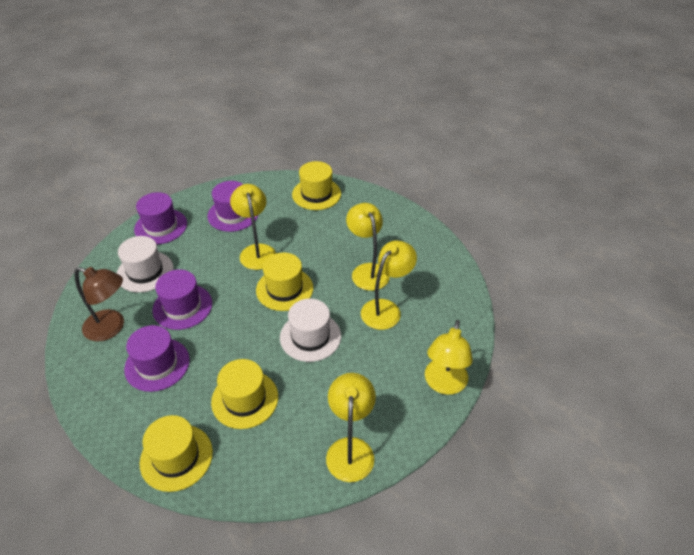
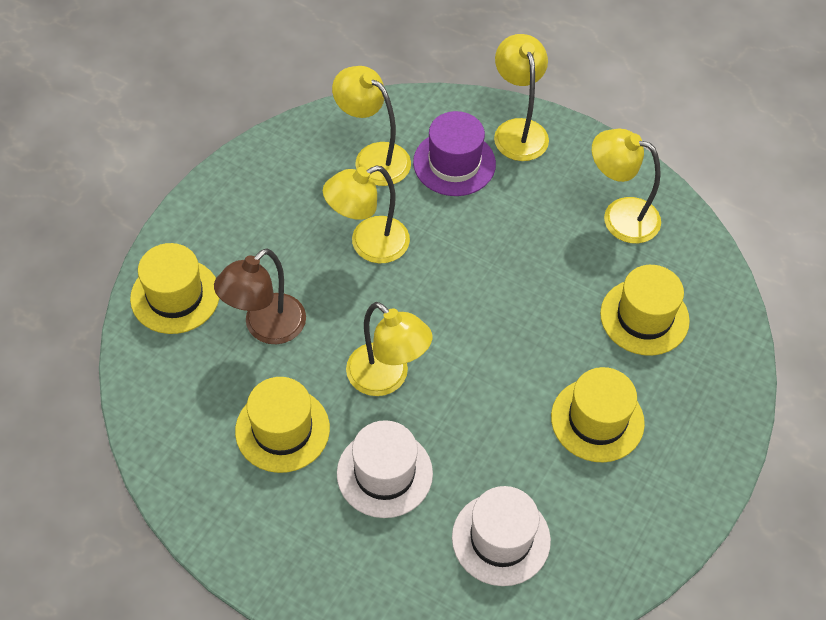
purple hat: 4 -> 1

